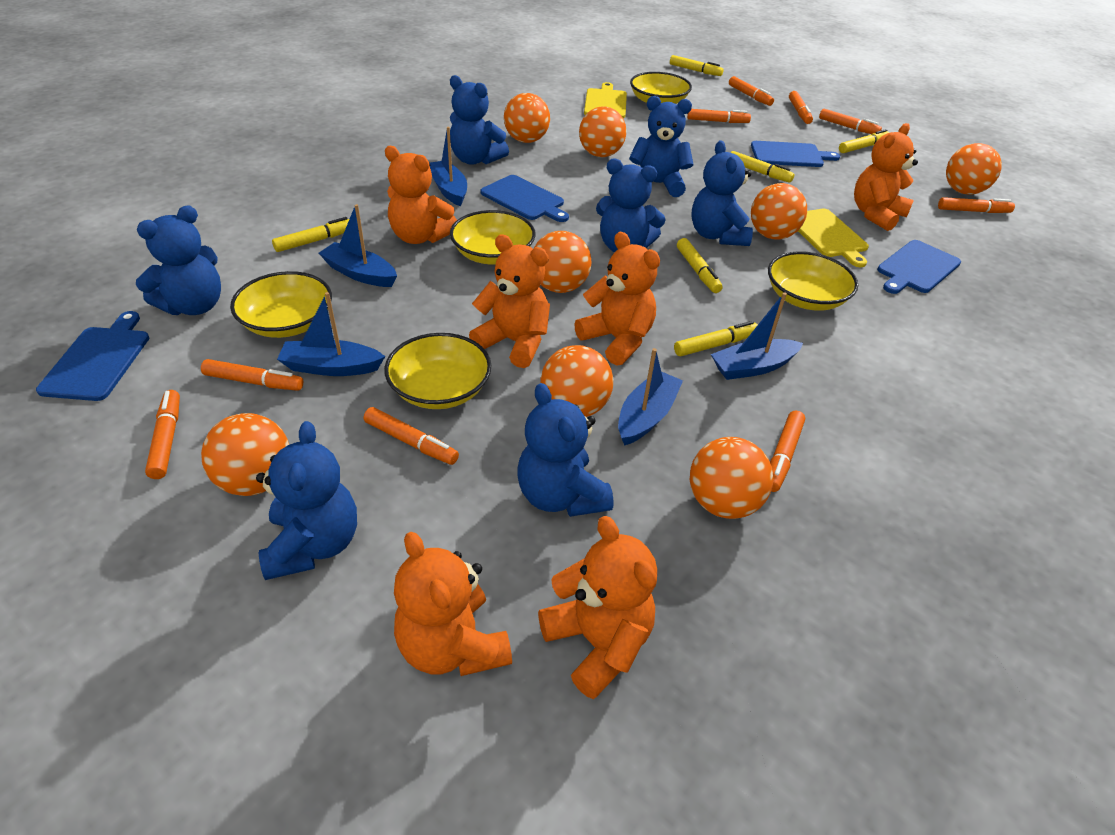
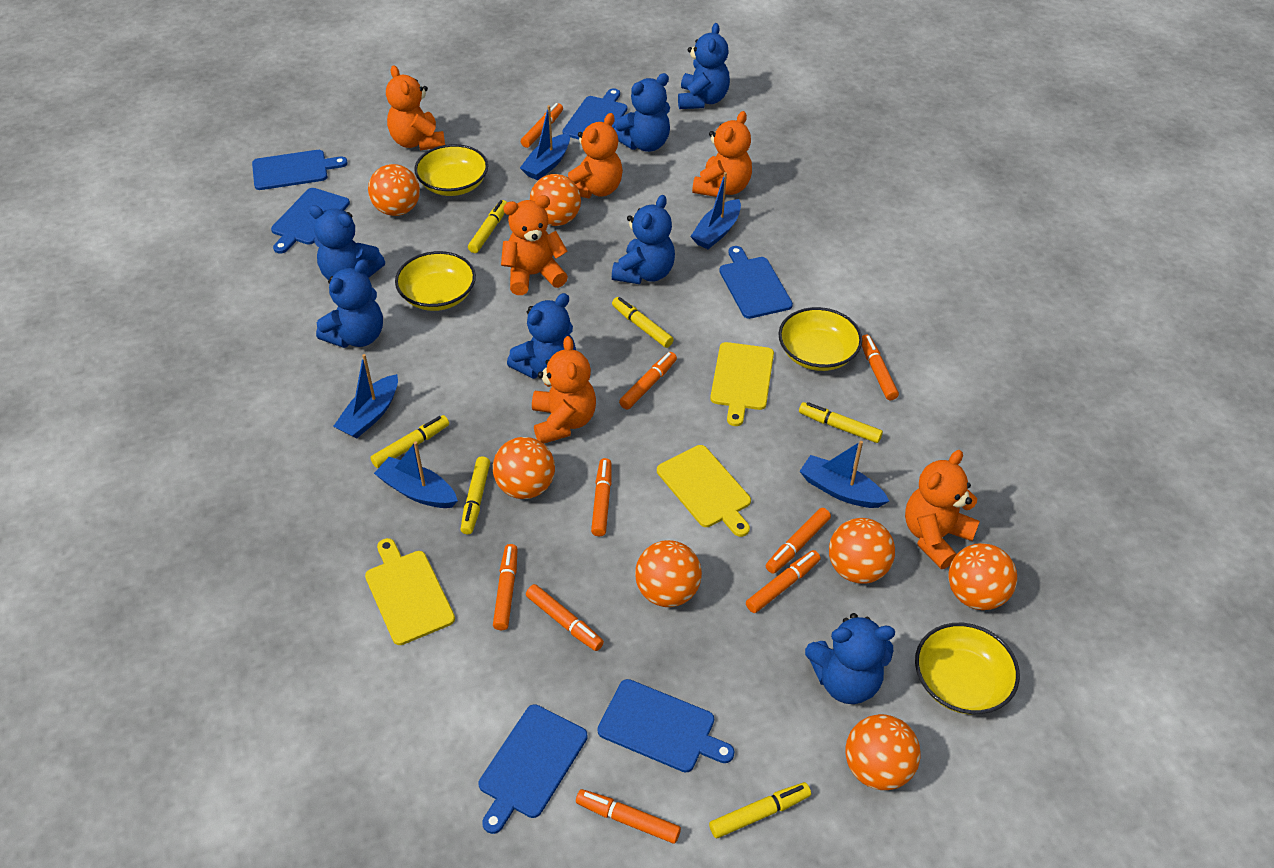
blue cutting board: 4 -> 6
orange ball: 8 -> 7
yellow bowl: 5 -> 4
yellow cutting board: 2 -> 3

